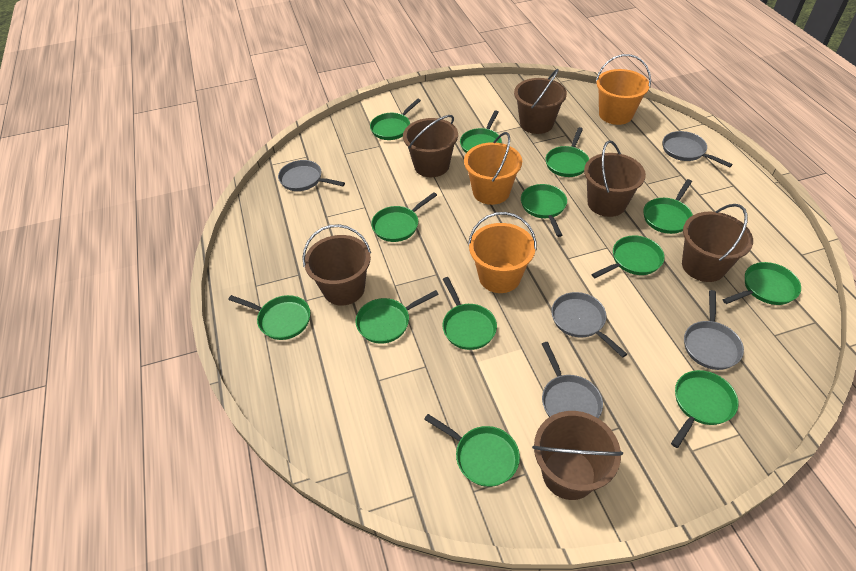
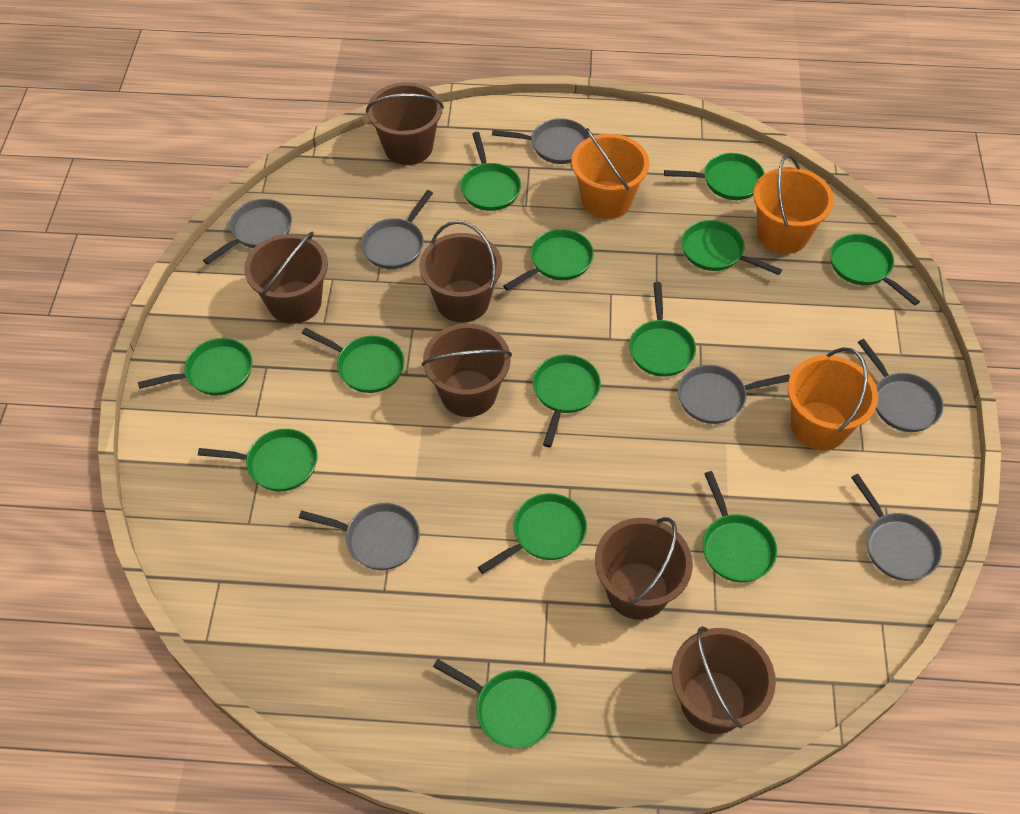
grey pan: 5 -> 7

